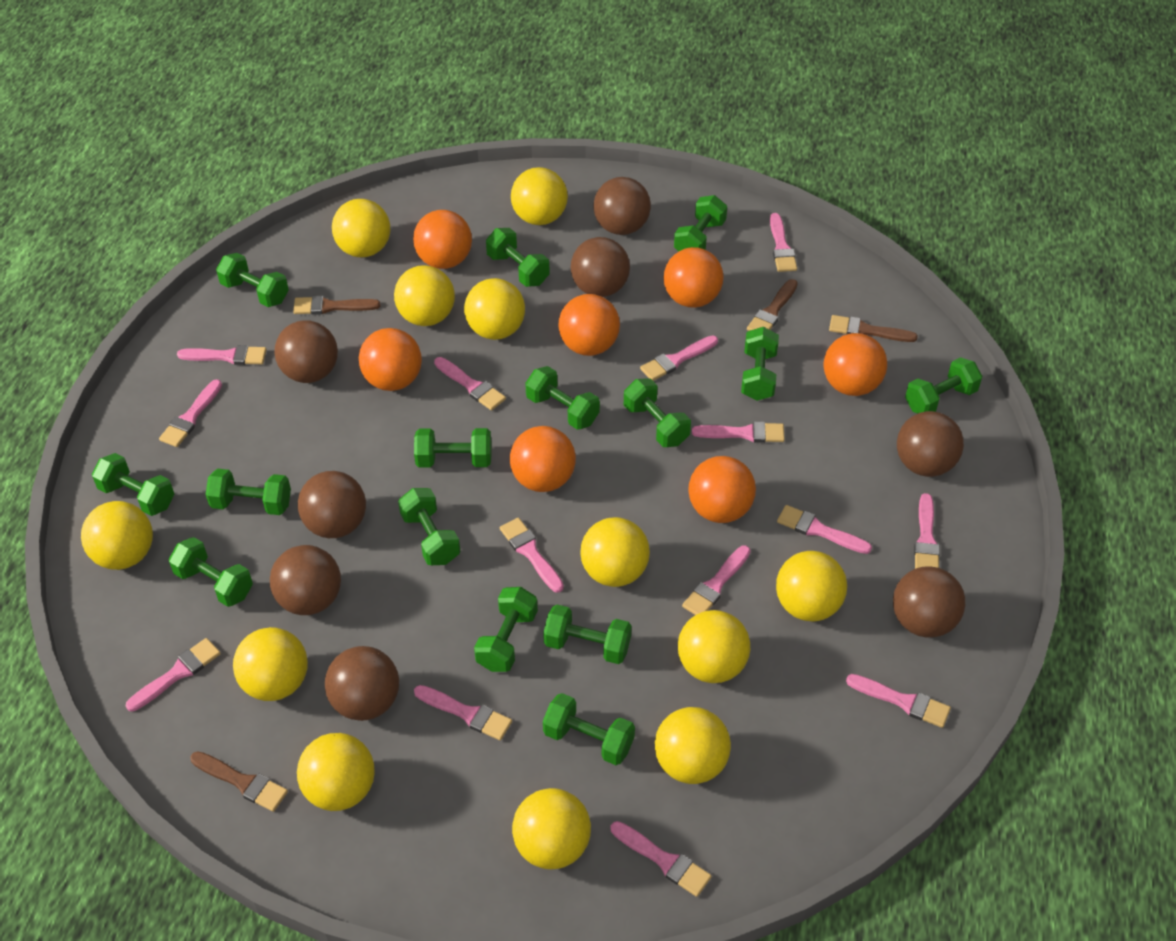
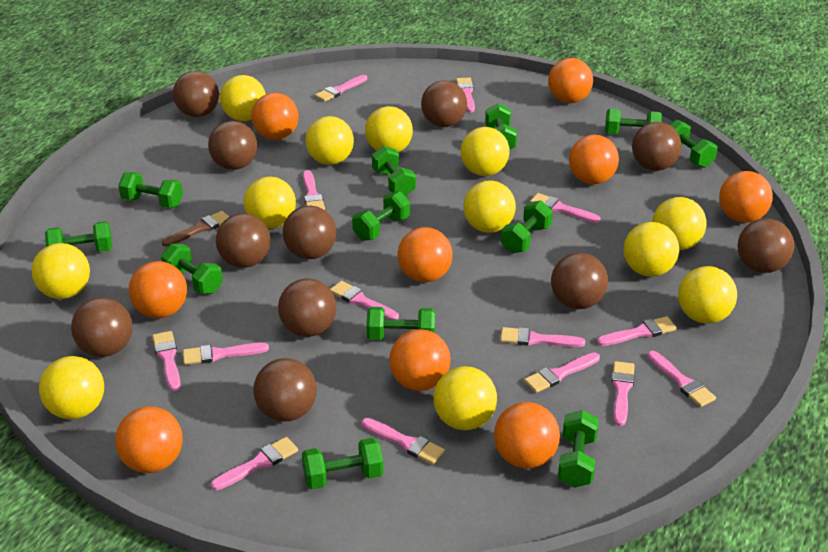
brown ball: 8 -> 11
brown brush: 4 -> 1
green dumbbell: 15 -> 12
orange ball: 7 -> 9

